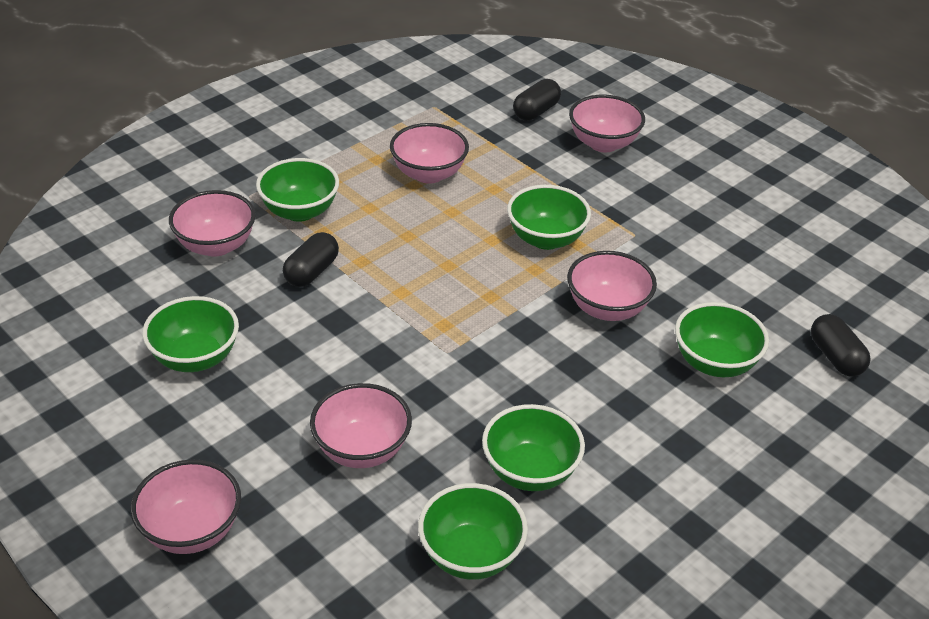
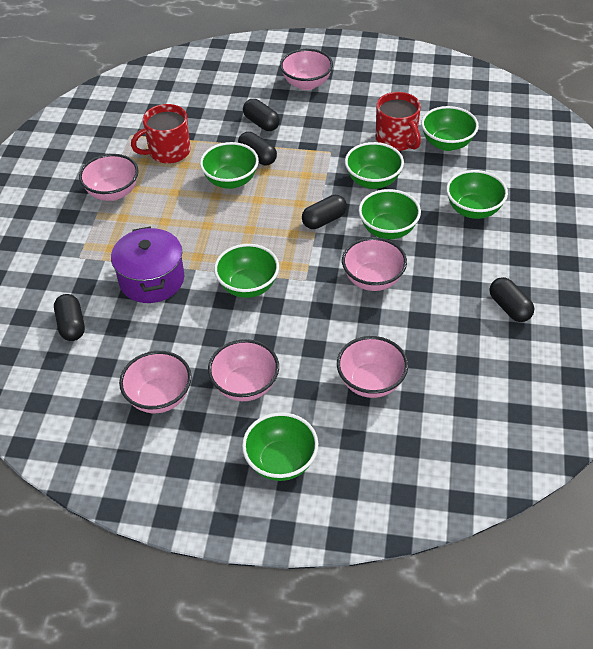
black capsule: 3 -> 5
green bowl: 6 -> 7
purple pot: 0 -> 1
red mug: 0 -> 2

